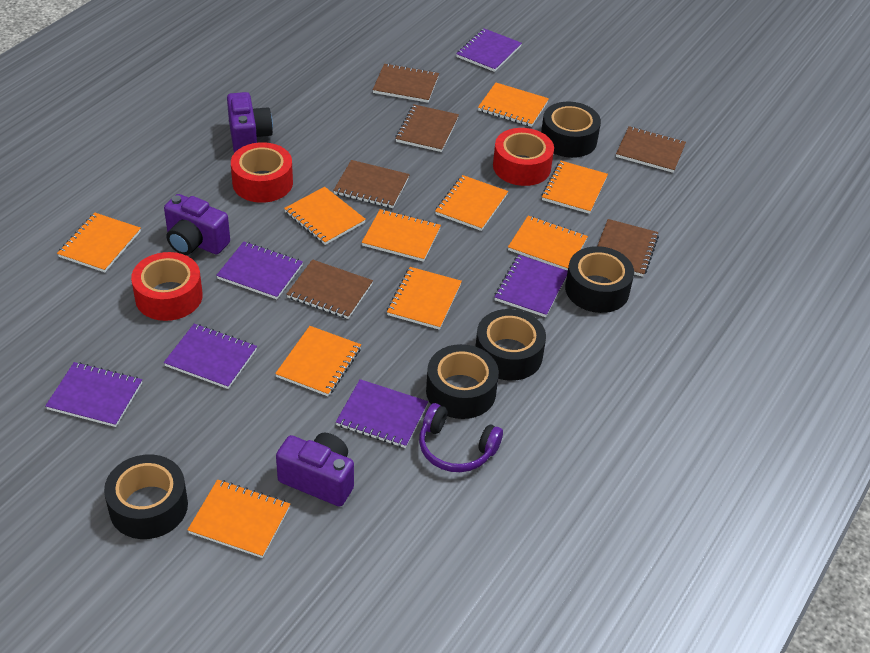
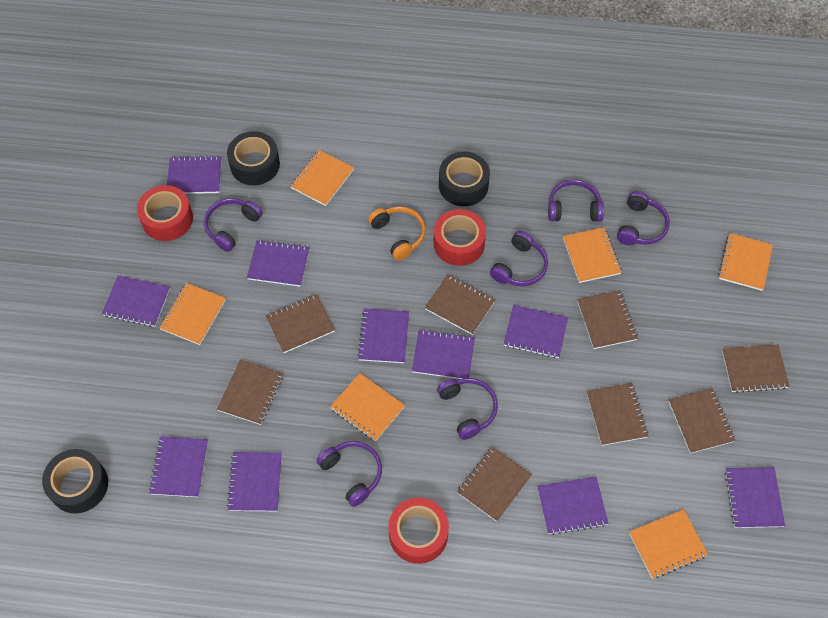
black tape: 5 -> 3
brown notebook: 6 -> 8
orange headphones: 0 -> 1
orange notebook: 10 -> 6
purple camera: 3 -> 0
purple headphones: 1 -> 6
purple notebook: 6 -> 10

